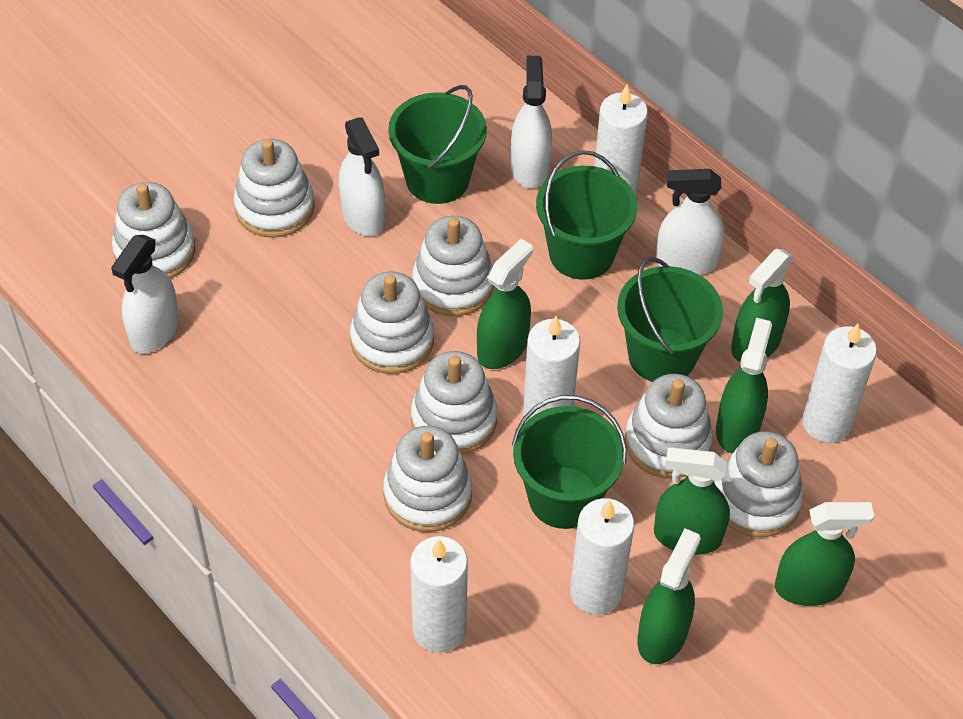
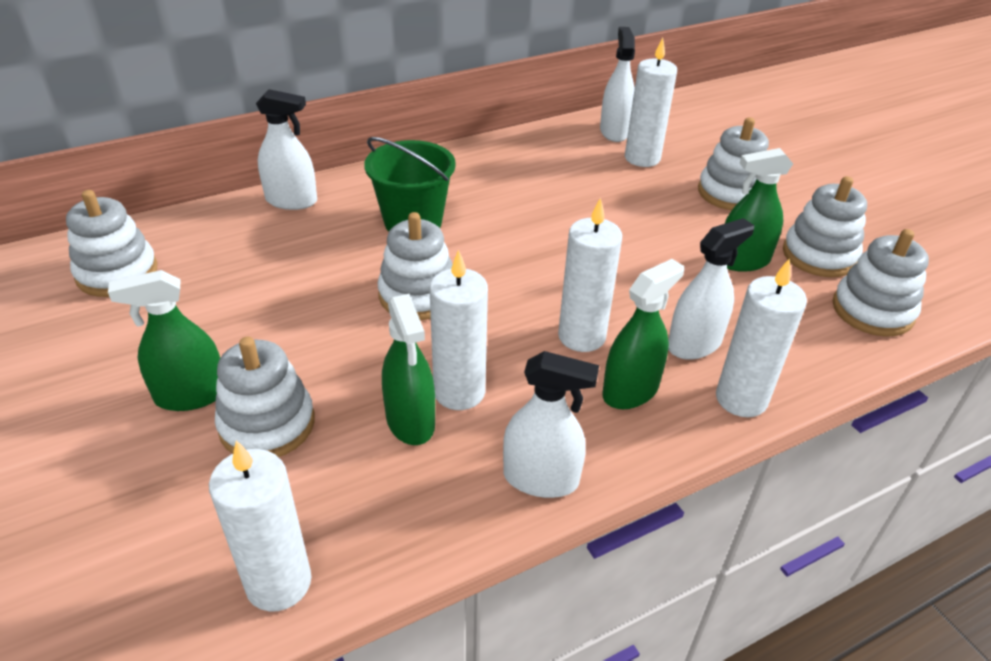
green bucket: 4 -> 1
green spray bottle: 6 -> 4
white stacking toy: 8 -> 6

